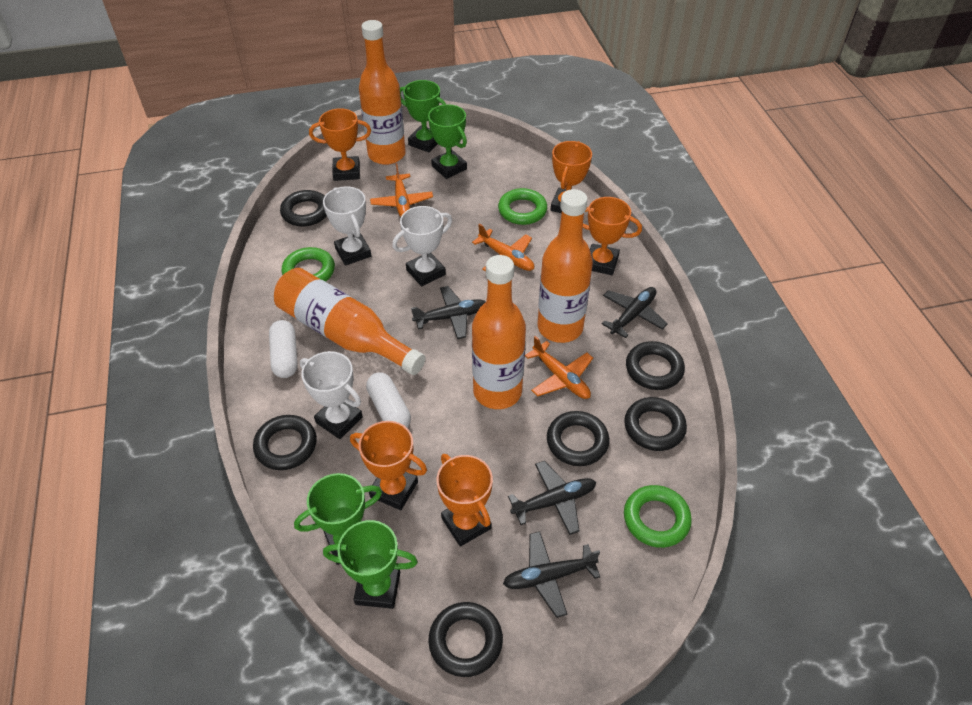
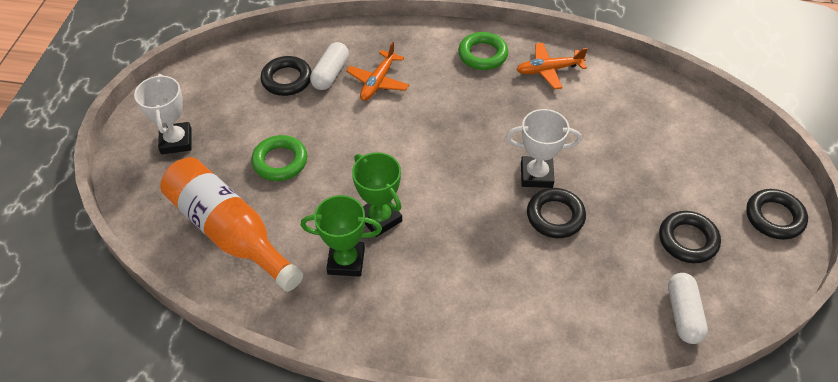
black plane: 4 -> 0
black ring: 6 -> 4
green ring: 3 -> 2
green trophy: 4 -> 2
orange bottle: 4 -> 1
orange plane: 3 -> 2
orange trophy: 5 -> 0
white trophy: 3 -> 2

